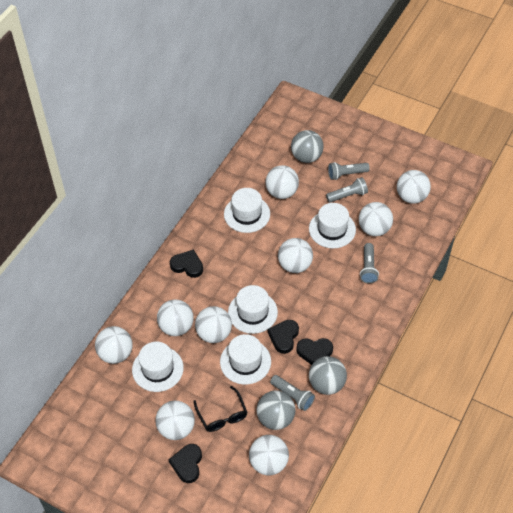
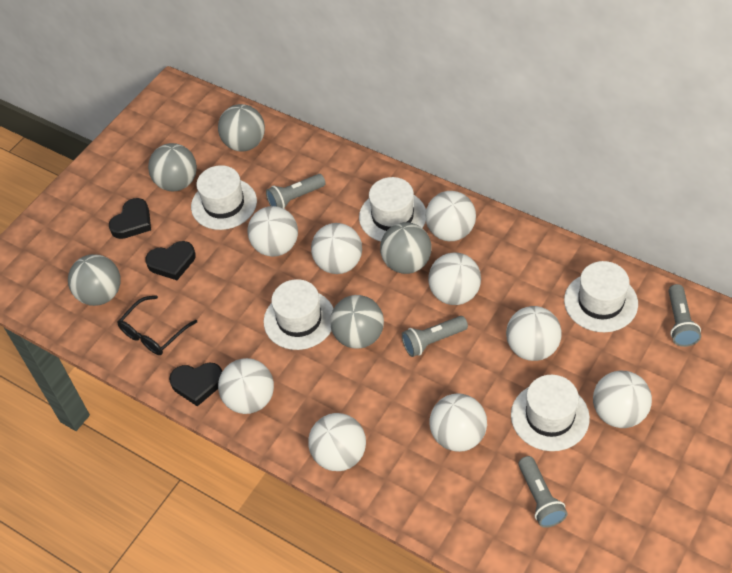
black heart: 4 -> 3
grey ball: 3 -> 5

